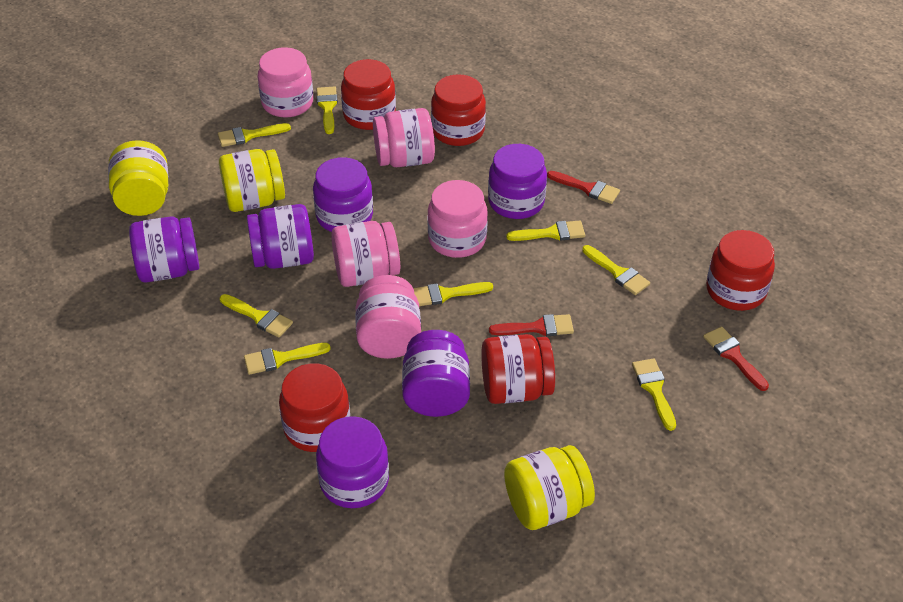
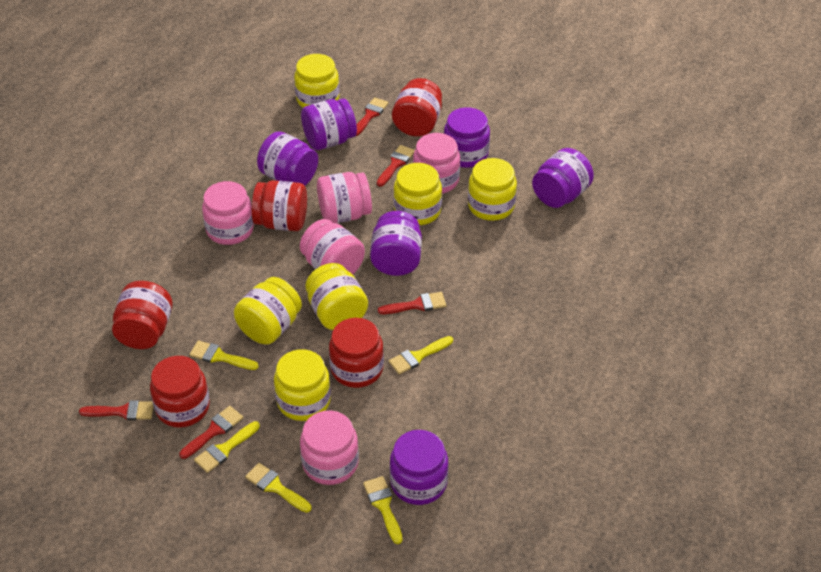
red brush: 3 -> 5
yellow brush: 8 -> 5
yellow jar: 3 -> 6

